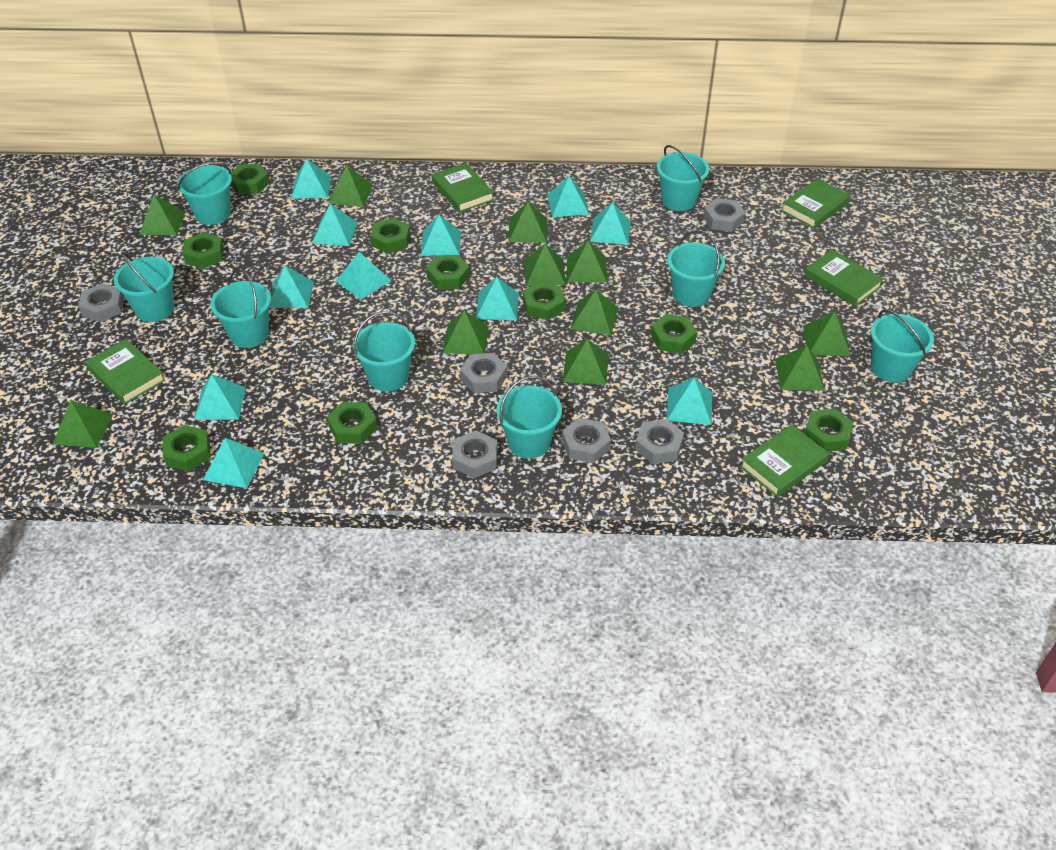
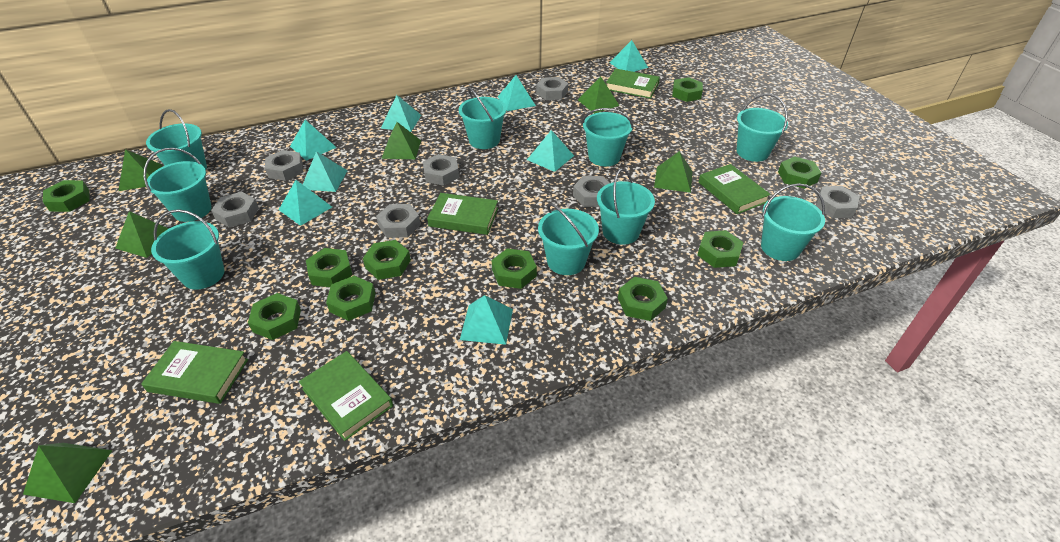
green nut: 9 -> 10
green pyramid: 11 -> 6
grey nut: 6 -> 7
turquoise bucket: 8 -> 9
turquoise pyramid: 11 -> 8

